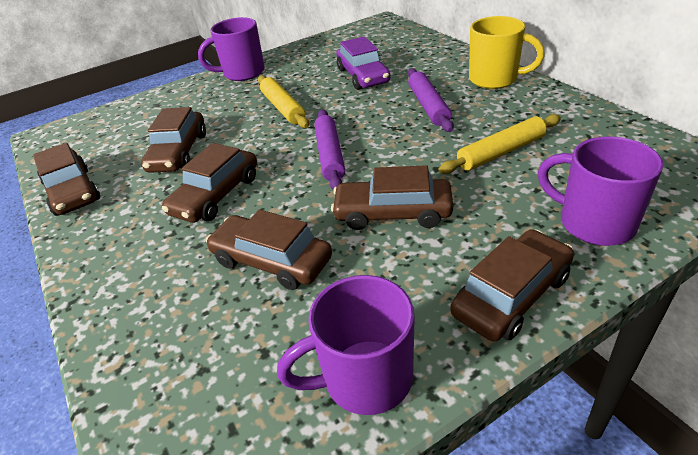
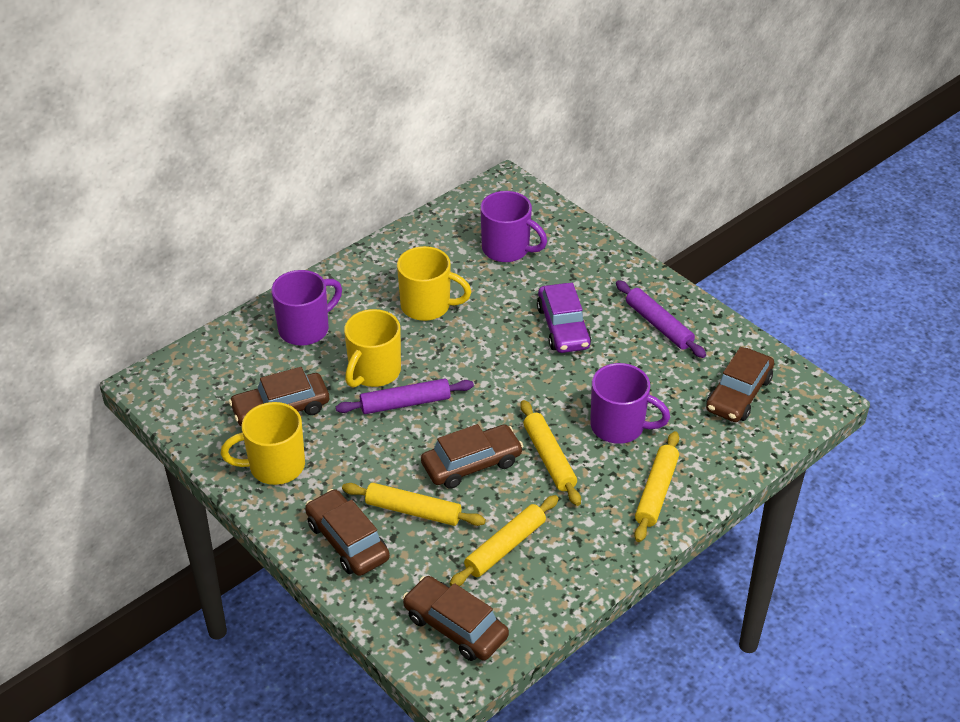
brown car: 6 -> 5
yellow mug: 1 -> 3
yellow rolling pin: 2 -> 4

